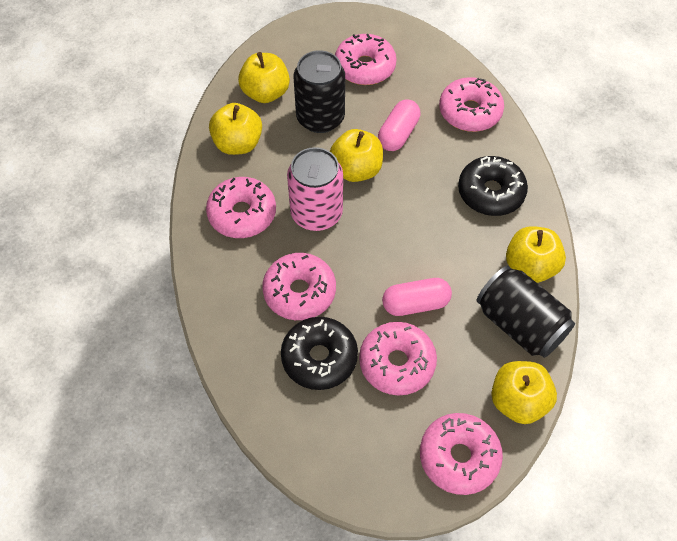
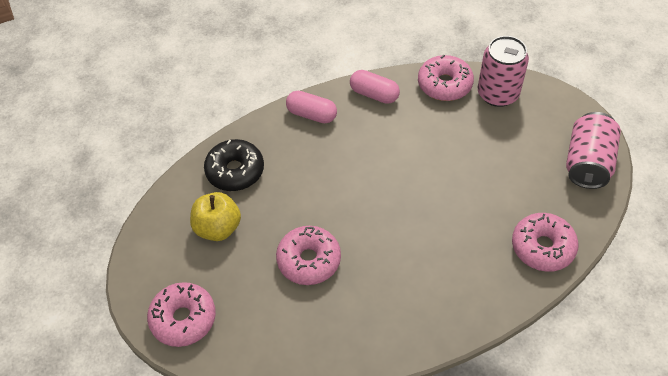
black can: 2 -> 0
black donut: 2 -> 1
pink can: 1 -> 2
pink donut: 6 -> 4
yellow apple: 5 -> 1

